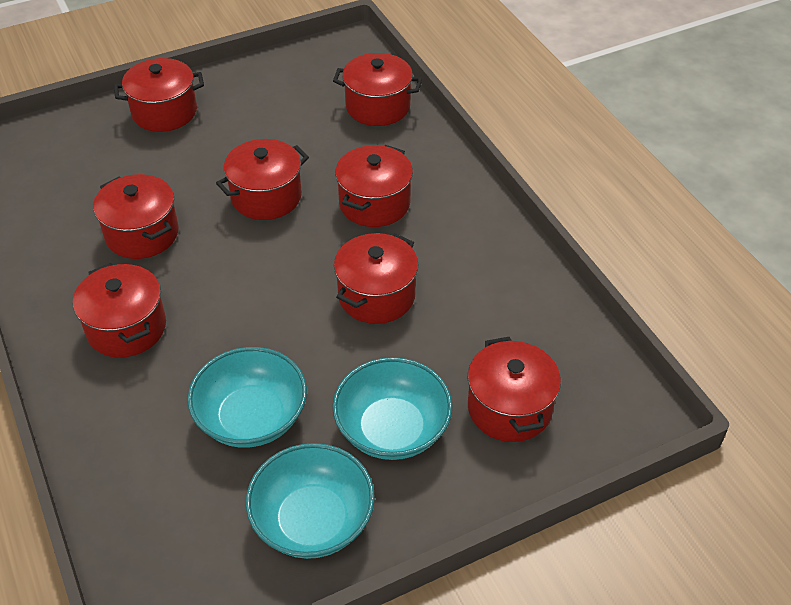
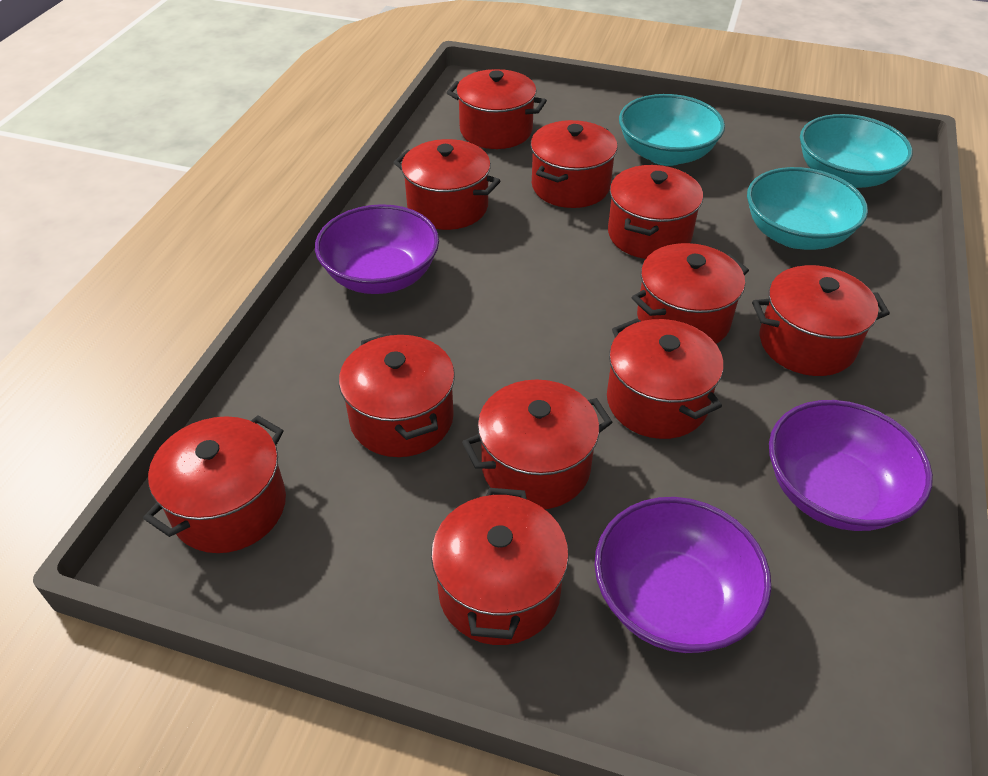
purple bowl: 0 -> 3
red pot: 8 -> 11

